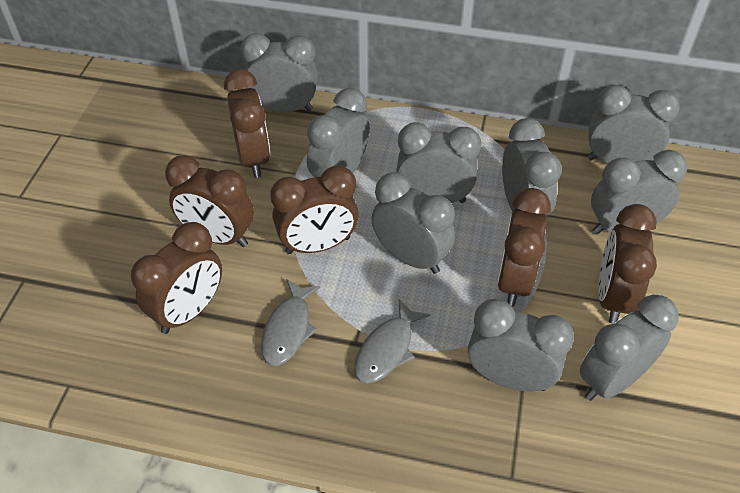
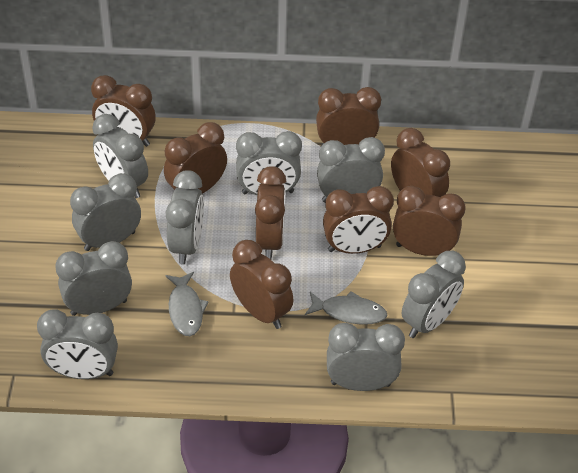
brown clock: 6 -> 8

